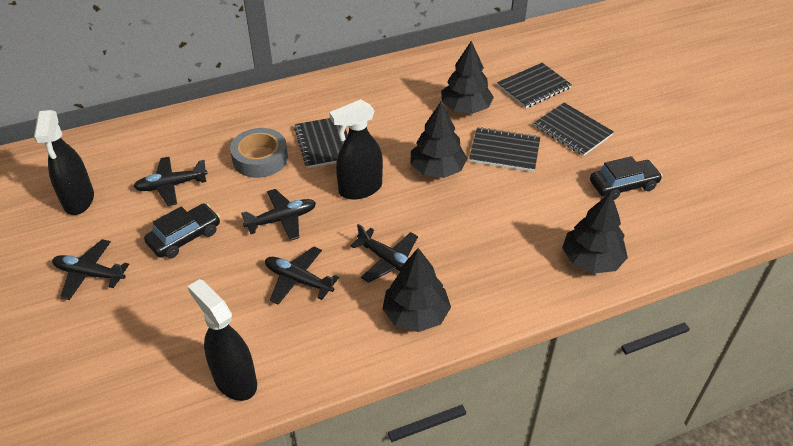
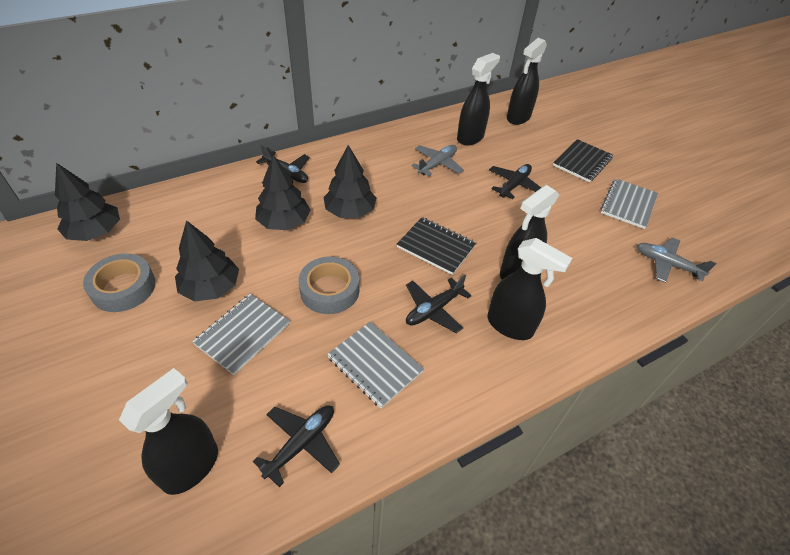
black car: 2 -> 0
black notebook: 4 -> 2
black plane: 5 -> 4
black spray bottle: 3 -> 5
grey notebook: 0 -> 3
grey plane: 0 -> 2
grey tape: 1 -> 2

